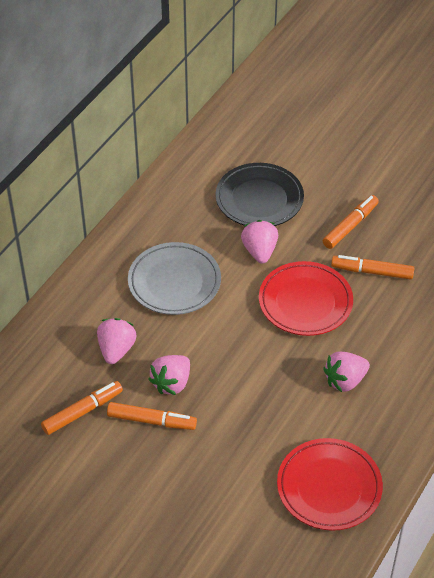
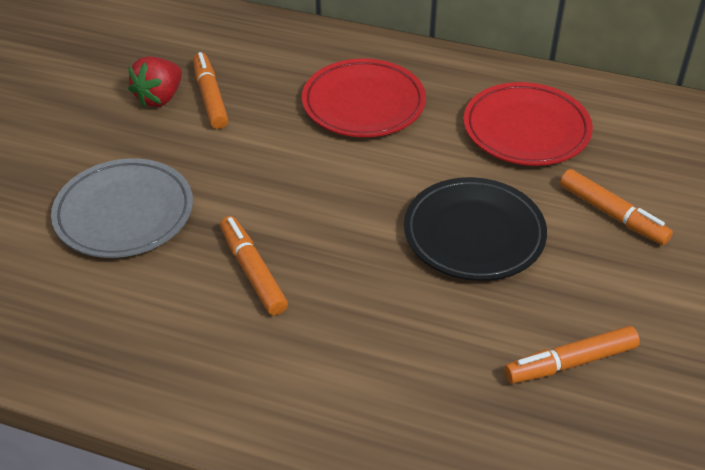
pink strawberry: 4 -> 0
red strawberry: 0 -> 1

